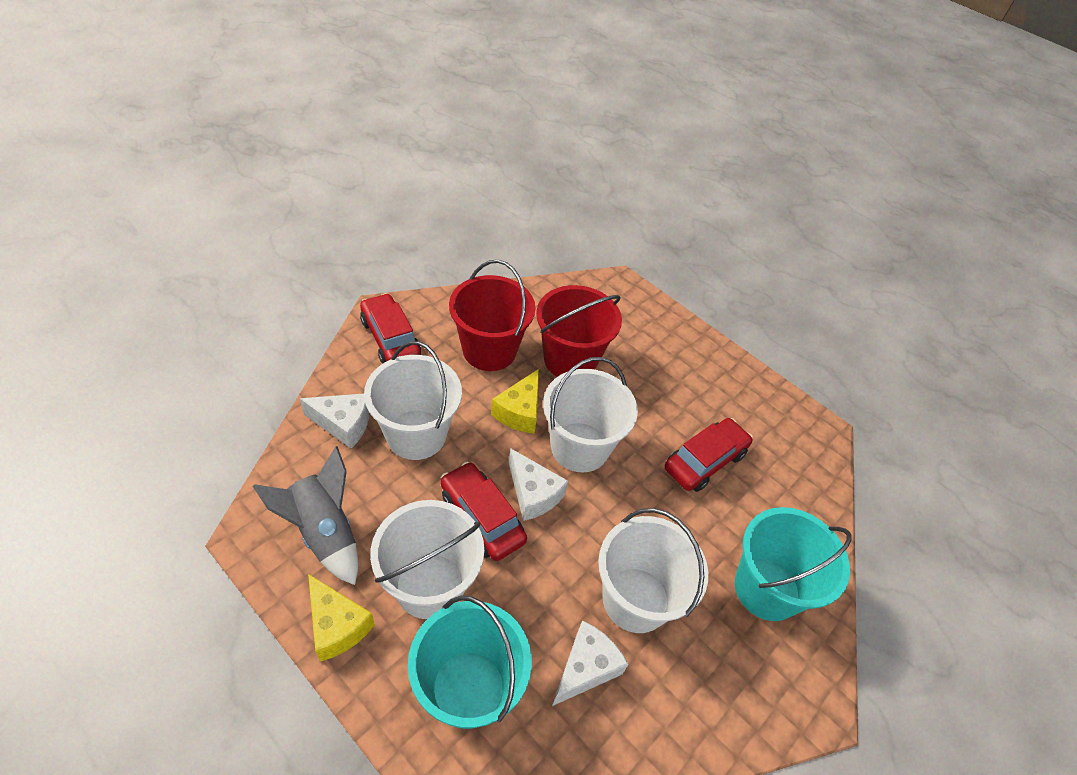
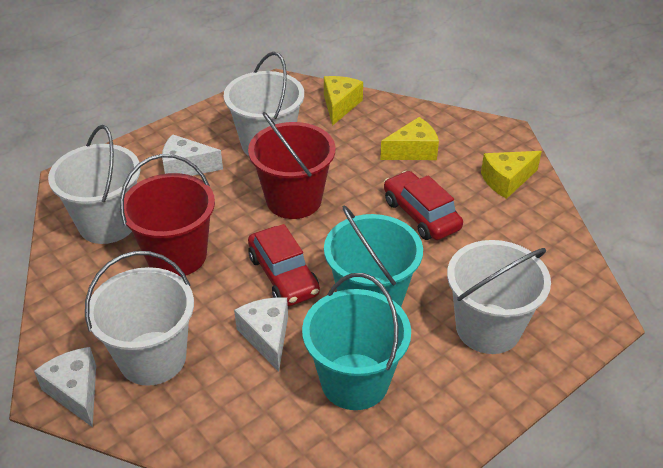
grey rocket: 1 -> 0
red car: 3 -> 2
yellow cheese: 2 -> 3

